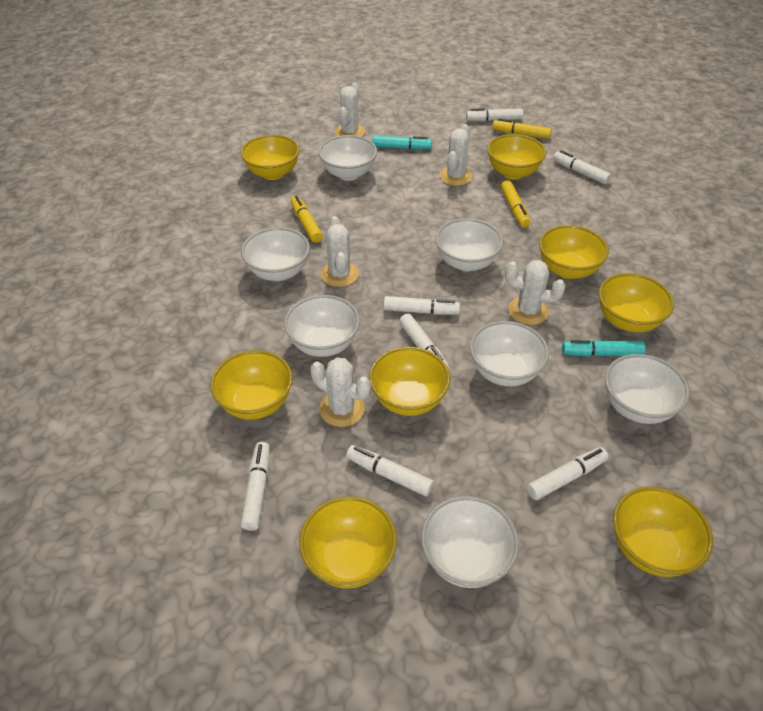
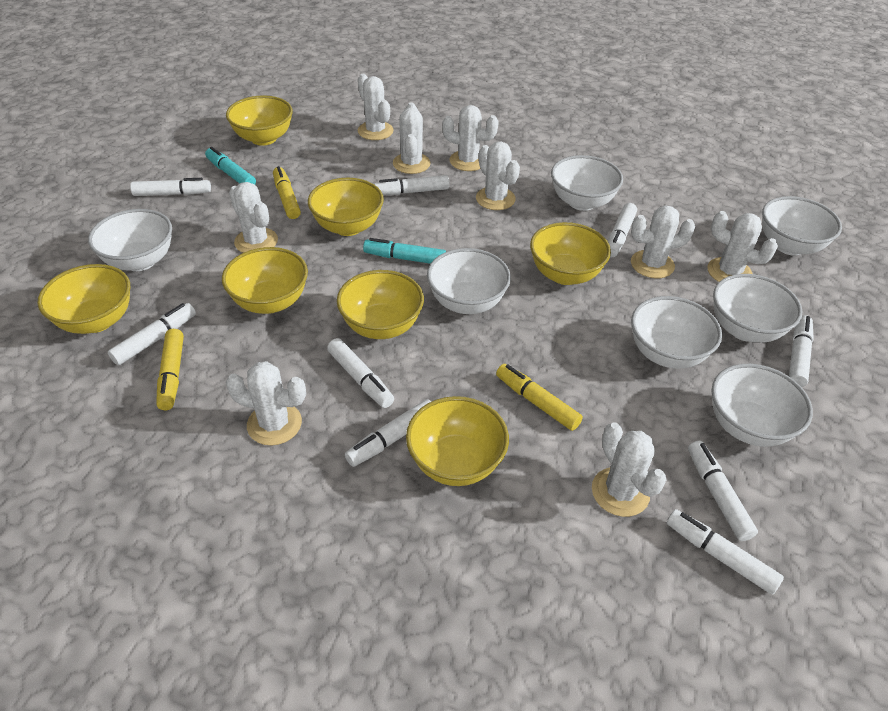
white cactus: 5 -> 9
white marker: 7 -> 9
yellow bowl: 8 -> 7

